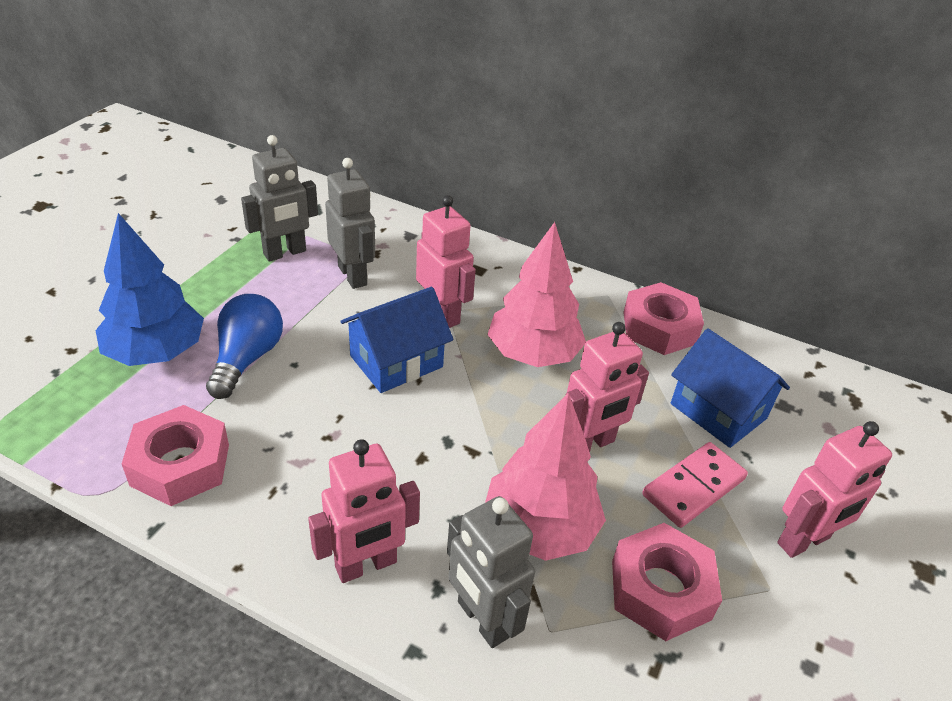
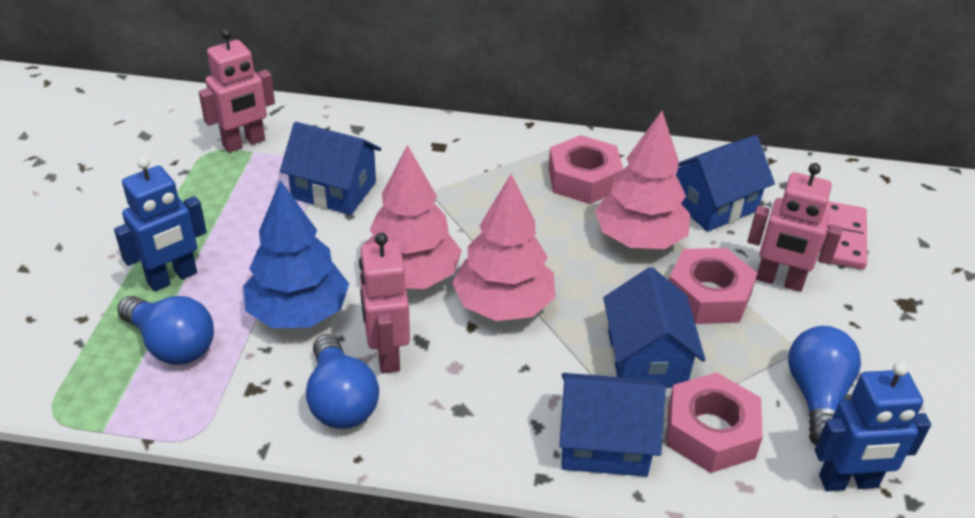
blue house: 2 -> 4
blue light bulb: 1 -> 3
blue robot: 0 -> 2
grey robot: 3 -> 0
pink robot: 4 -> 3
pink tree: 2 -> 3

